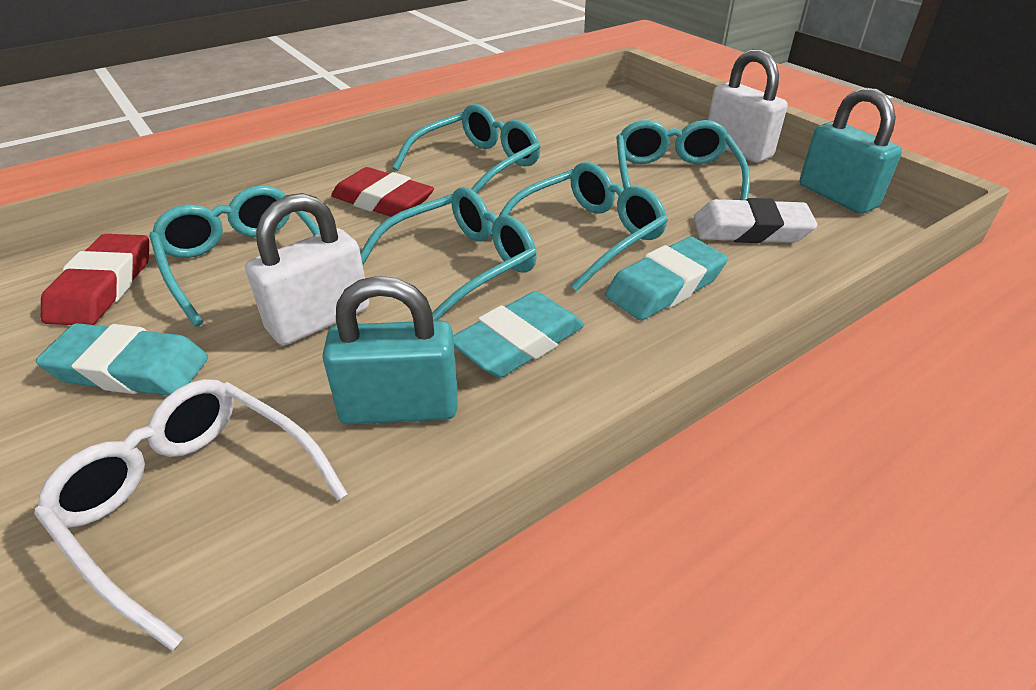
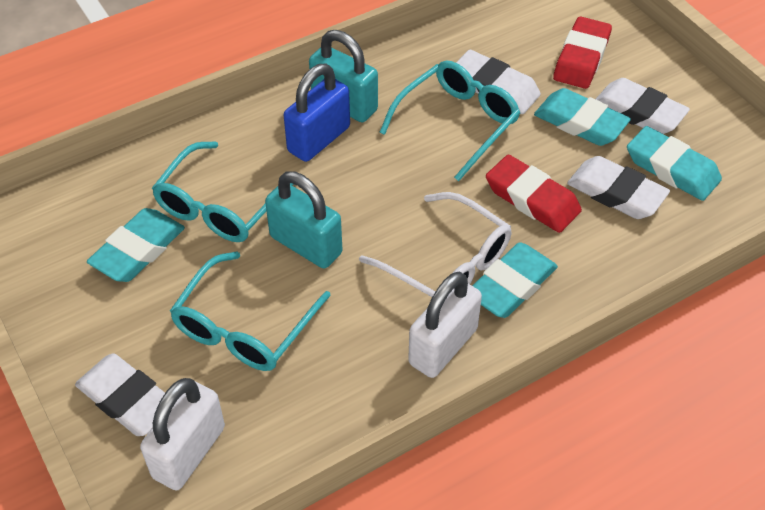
blue padlock: 0 -> 1
turquoise eraser: 3 -> 4
turquoise glasses: 5 -> 3
white eraser: 1 -> 4

